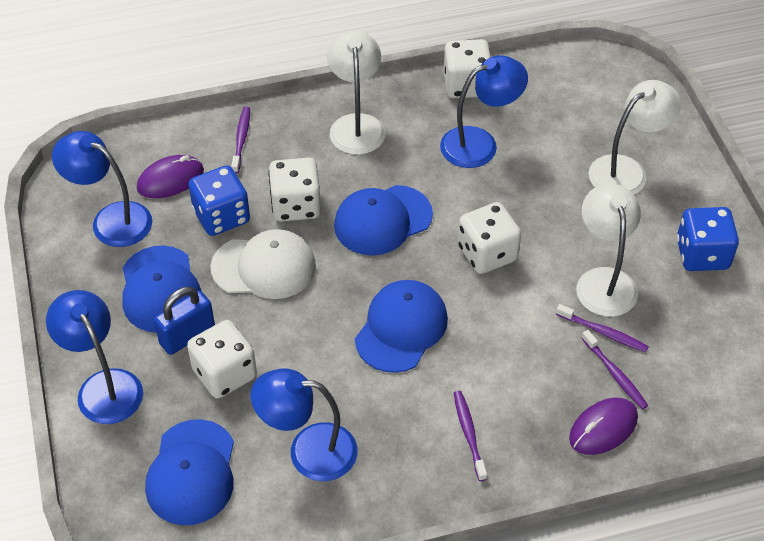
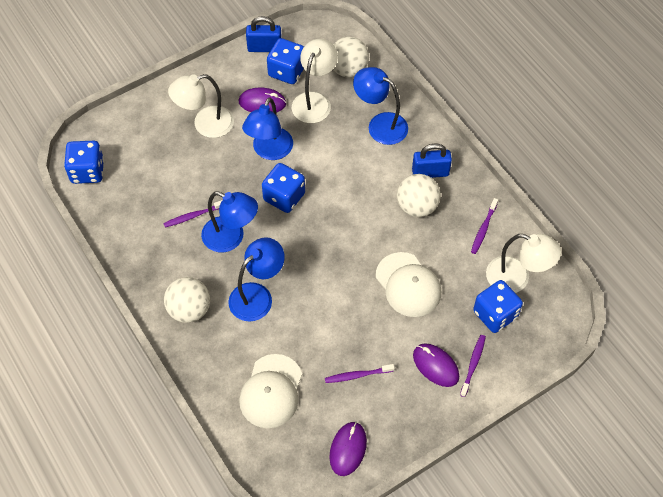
blue cap: 4 -> 0
blue dice: 2 -> 4
blue padlock: 1 -> 2
purple mouse: 2 -> 3
white ball: 0 -> 3
white cap: 1 -> 2
white dice: 4 -> 0

